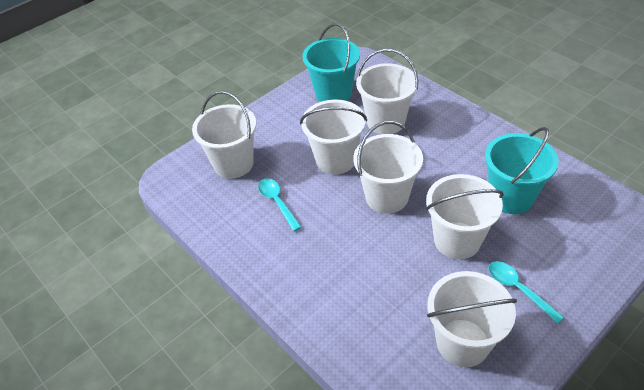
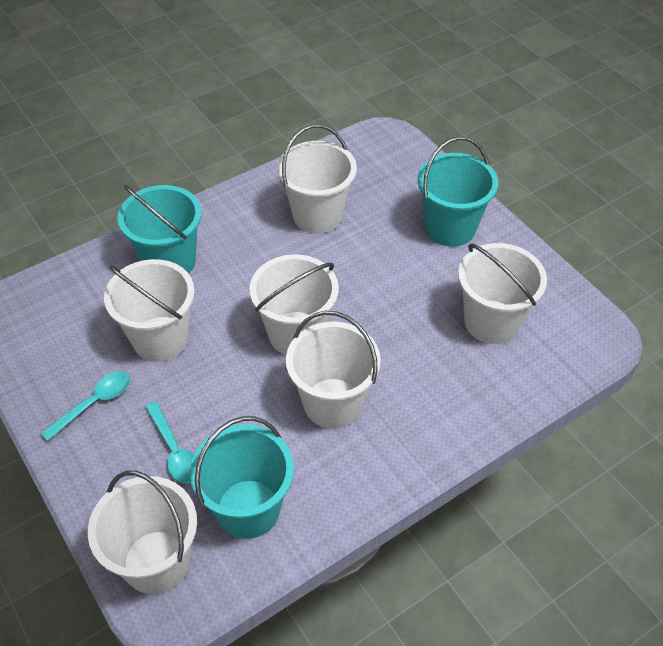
turquoise bucket: 2 -> 3

